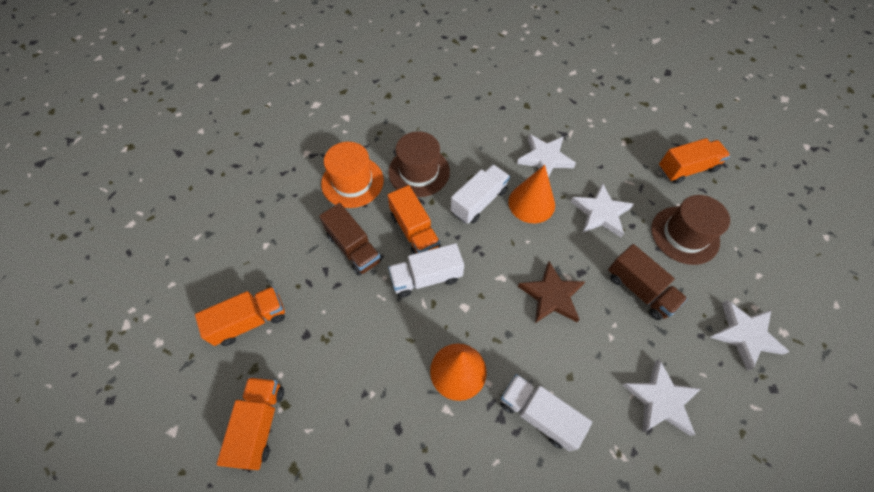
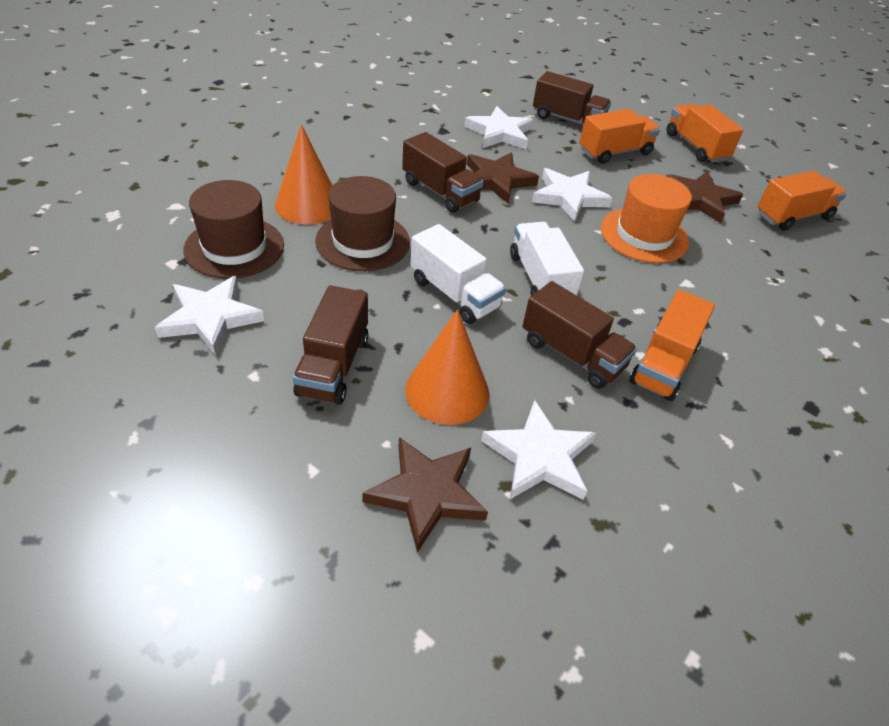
brown star: 1 -> 3
brown truck: 2 -> 4
white truck: 3 -> 2

